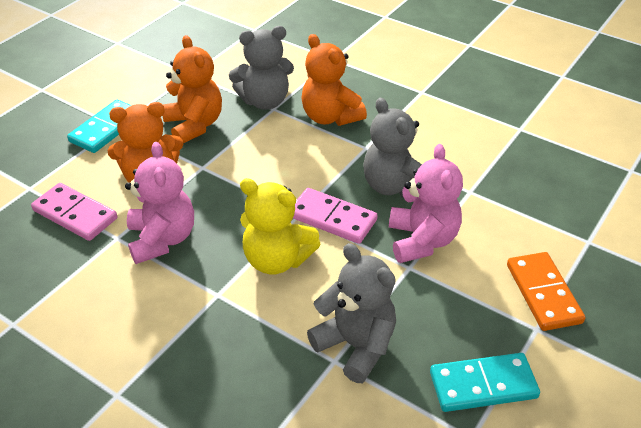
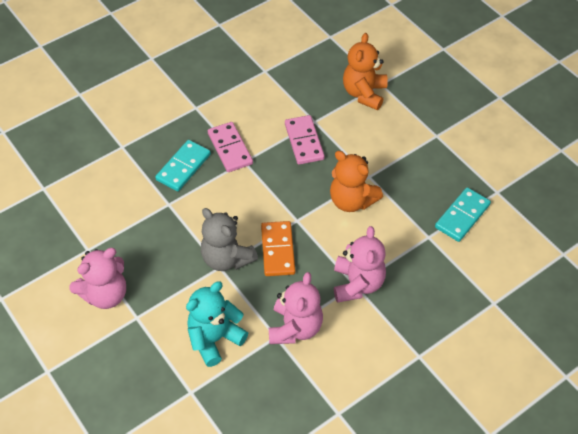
grey teddy bear: 3 -> 1
orange teddy bear: 3 -> 2
pink teddy bear: 2 -> 3
turquoise teddy bear: 0 -> 1
yellow teddy bear: 1 -> 0

